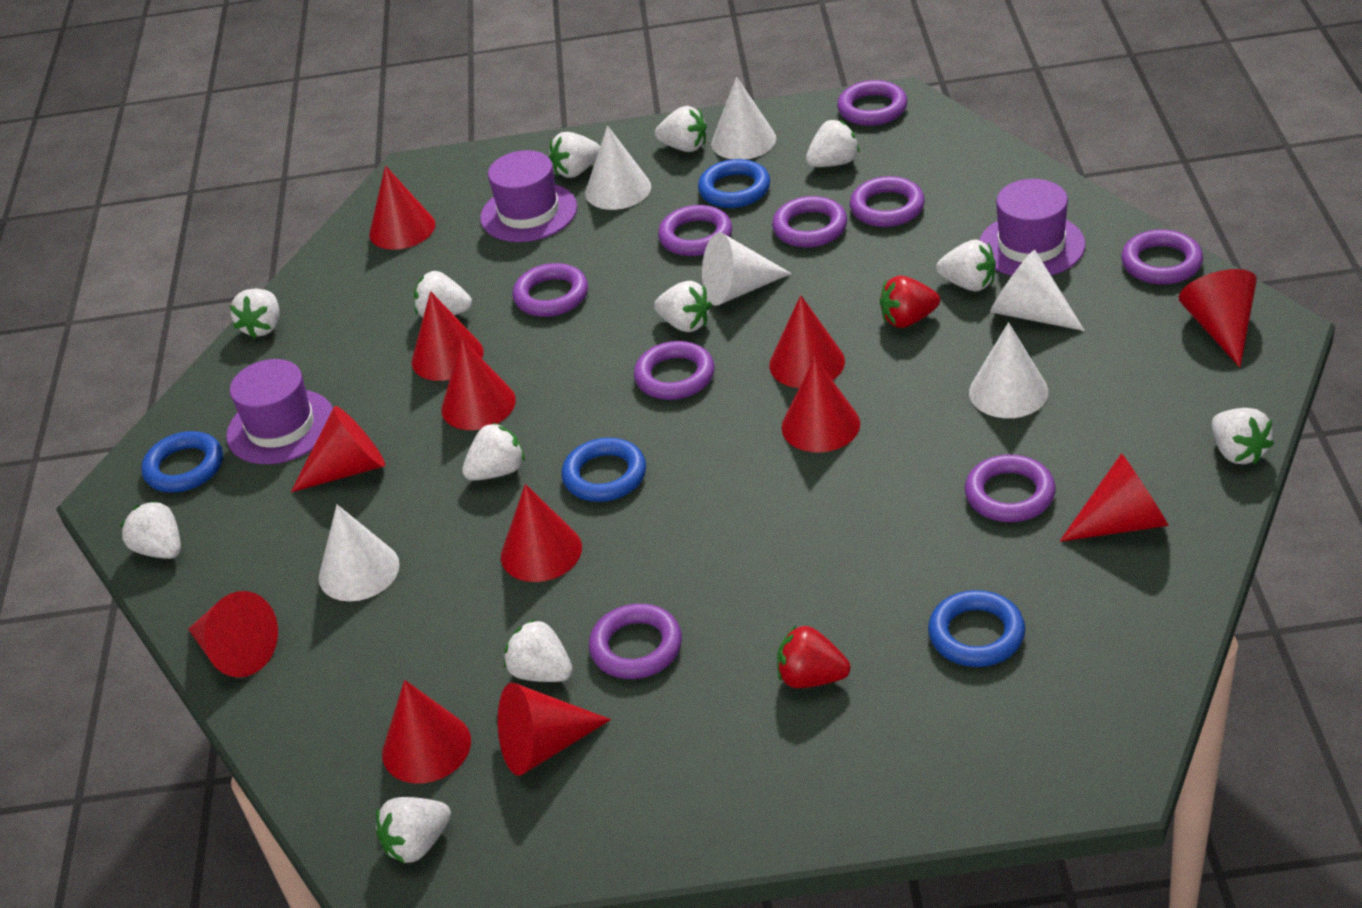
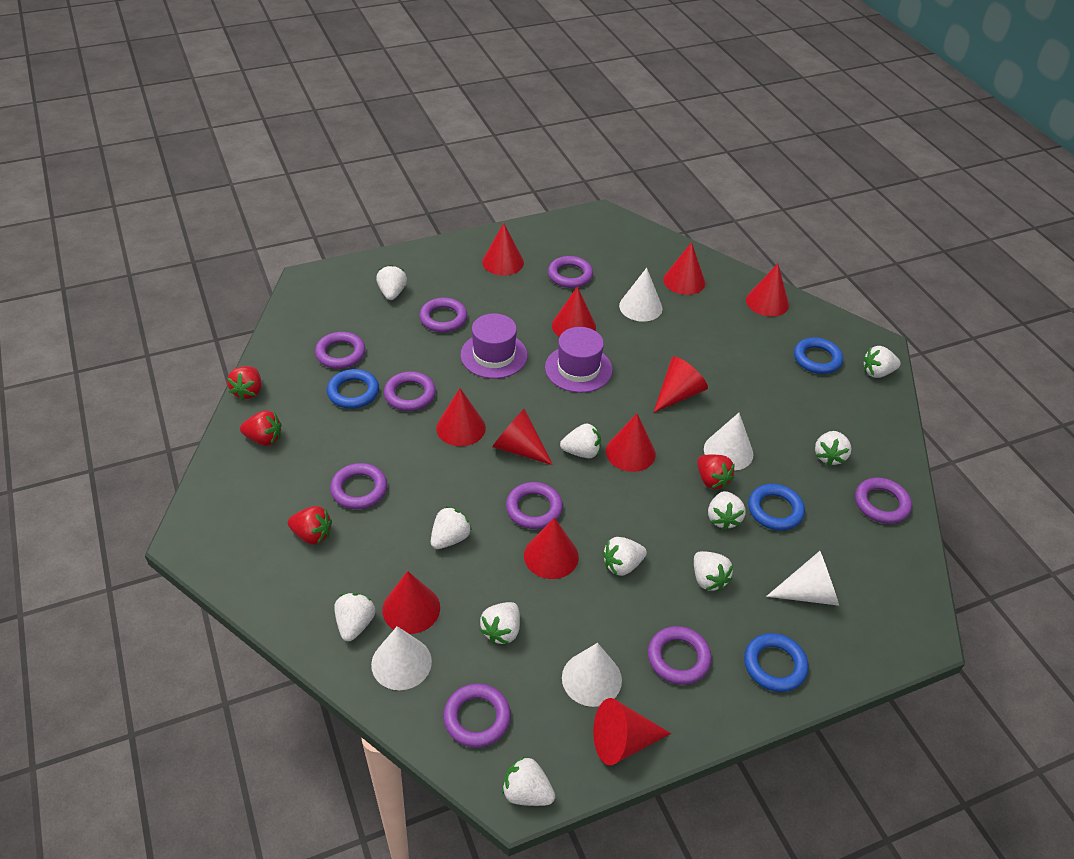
purple hat: 3 -> 2
red cone: 12 -> 11
red strawberry: 2 -> 4
white cone: 6 -> 5
white strawberry: 12 -> 11

